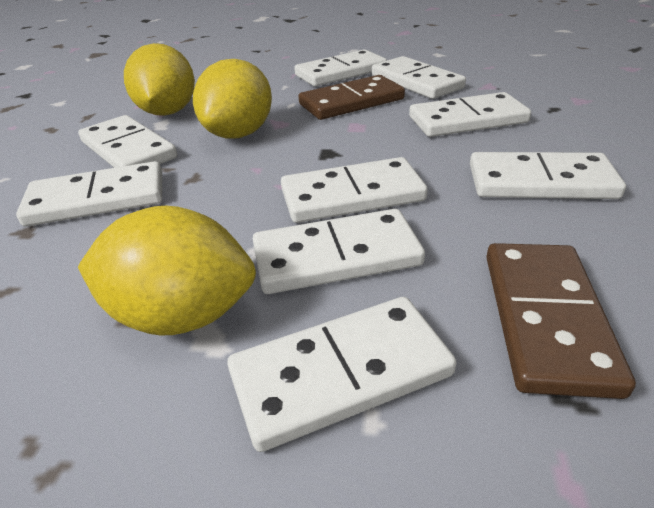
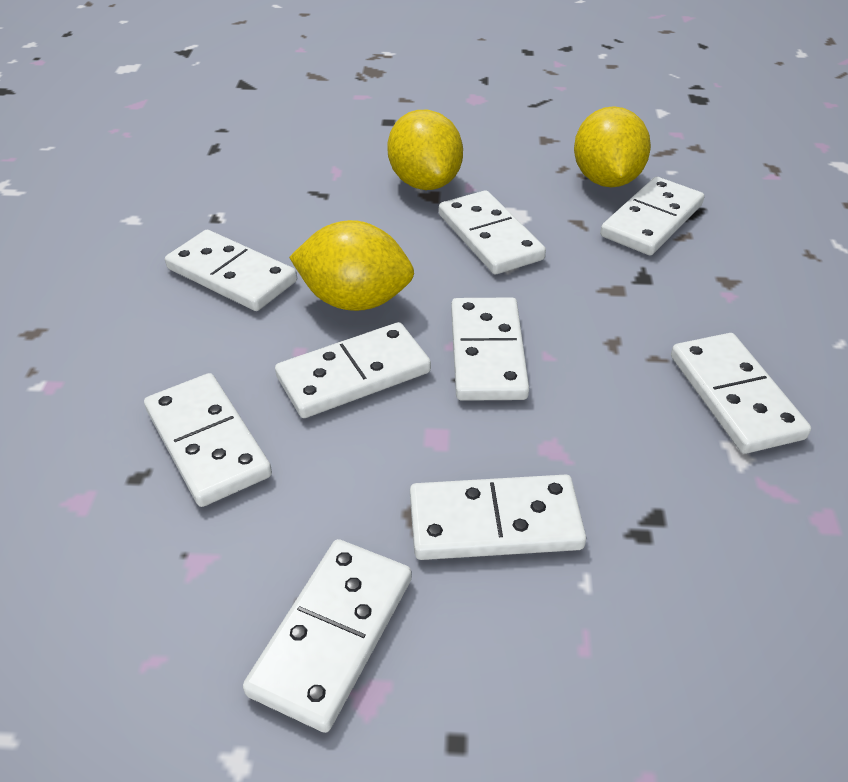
brown domino: 2 -> 0

